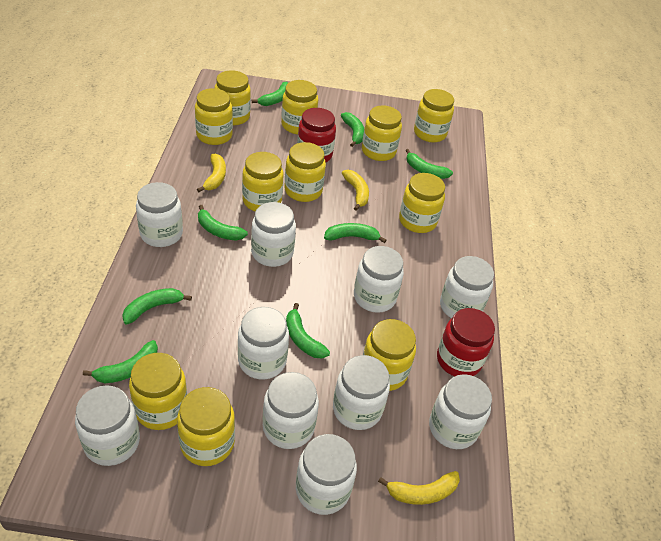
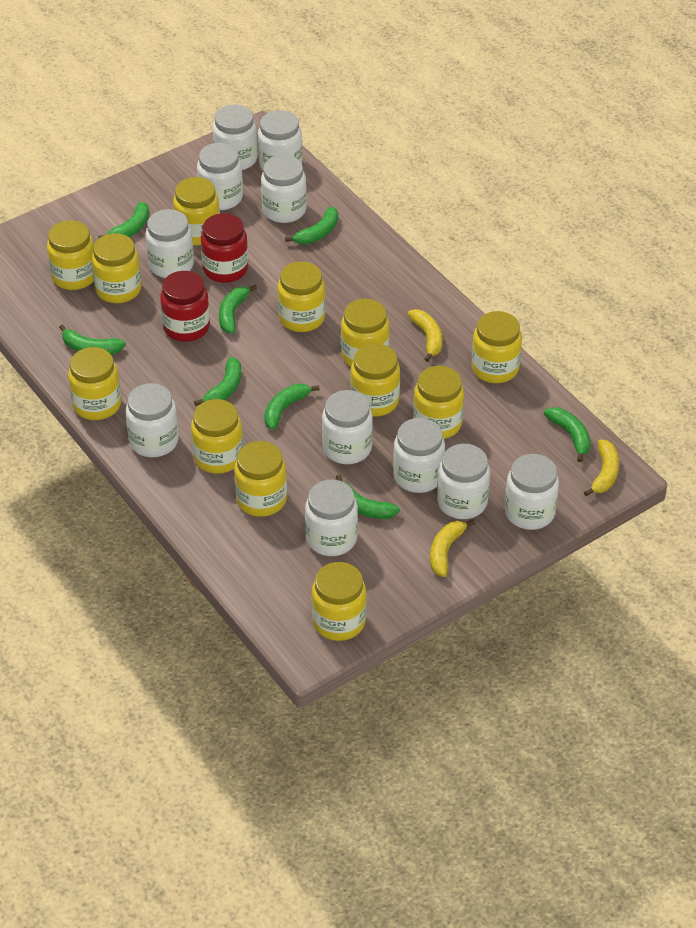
white jar: 10 -> 11
yellow jar: 11 -> 12

